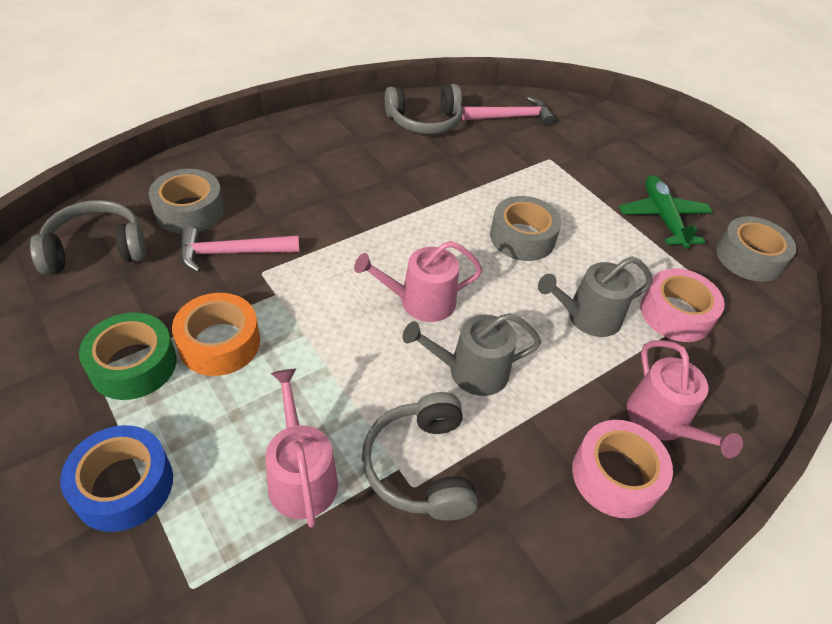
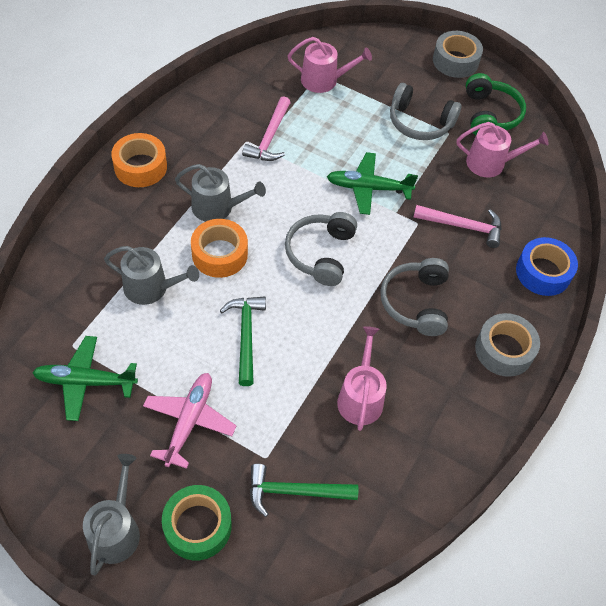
green hammer: 0 -> 2
green headphones: 0 -> 1
green plane: 1 -> 2
grey tape: 3 -> 2
grey watering can: 2 -> 3
orange tape: 1 -> 2
pink plane: 0 -> 1
pink tape: 2 -> 0

